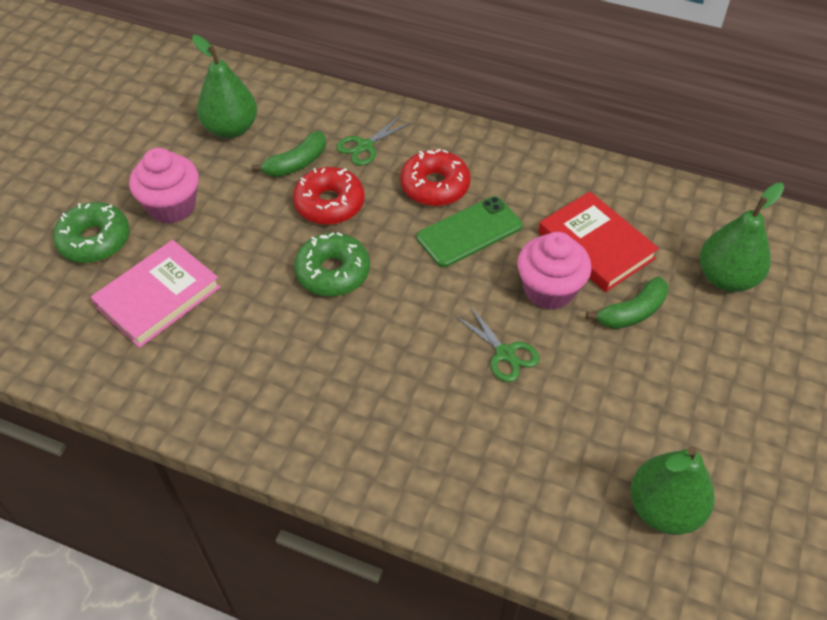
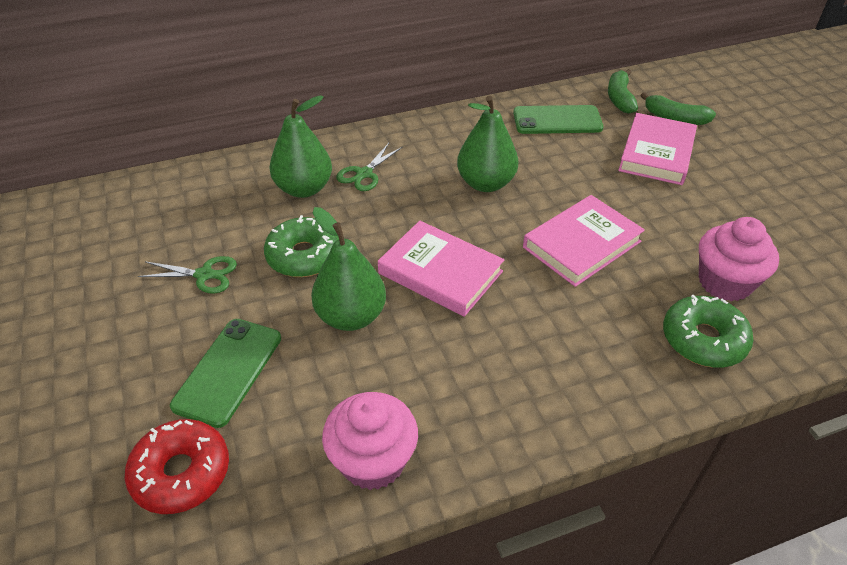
green phone: 1 -> 2
pink book: 1 -> 3
red book: 1 -> 0
red donut: 2 -> 1

